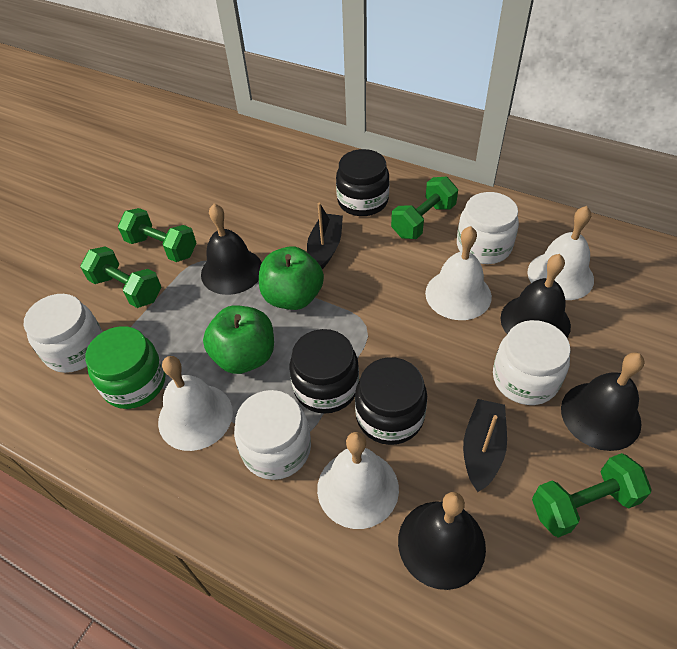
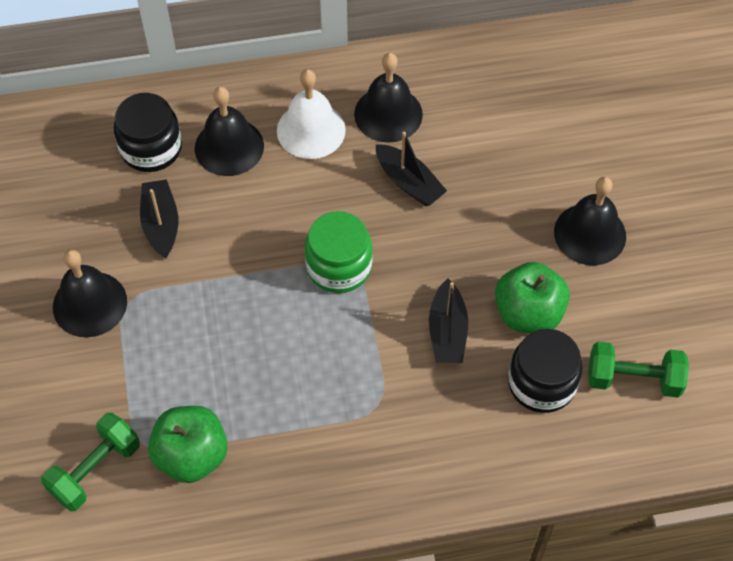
black boat: 2 -> 3
black jar: 3 -> 2
green dumbbell: 4 -> 2
white bell: 4 -> 1
white jar: 4 -> 0

